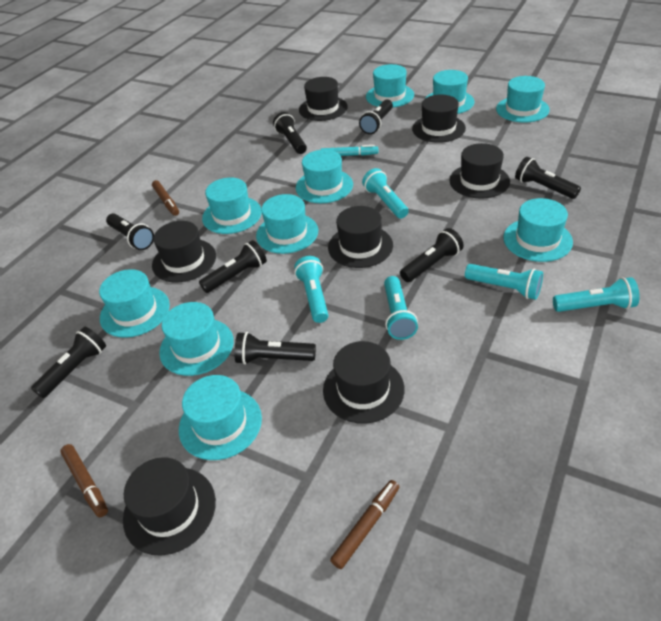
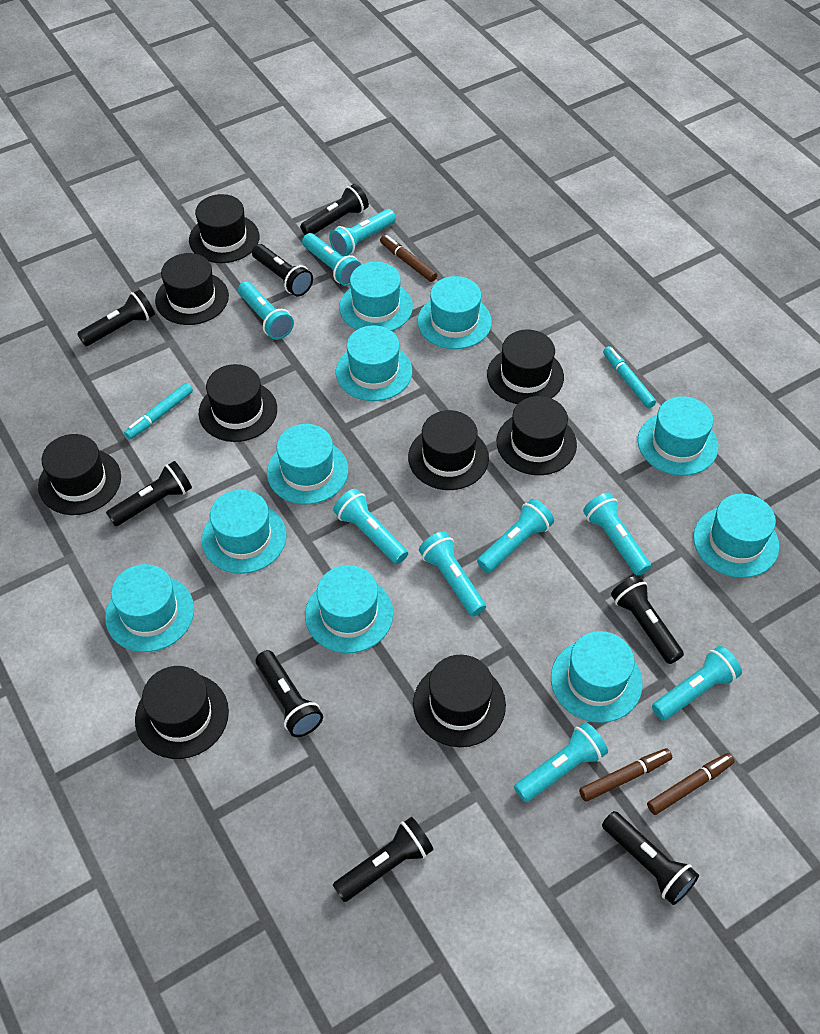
black hat: 7 -> 9
turquoise flashlight: 5 -> 9
turquoise marker: 1 -> 2

